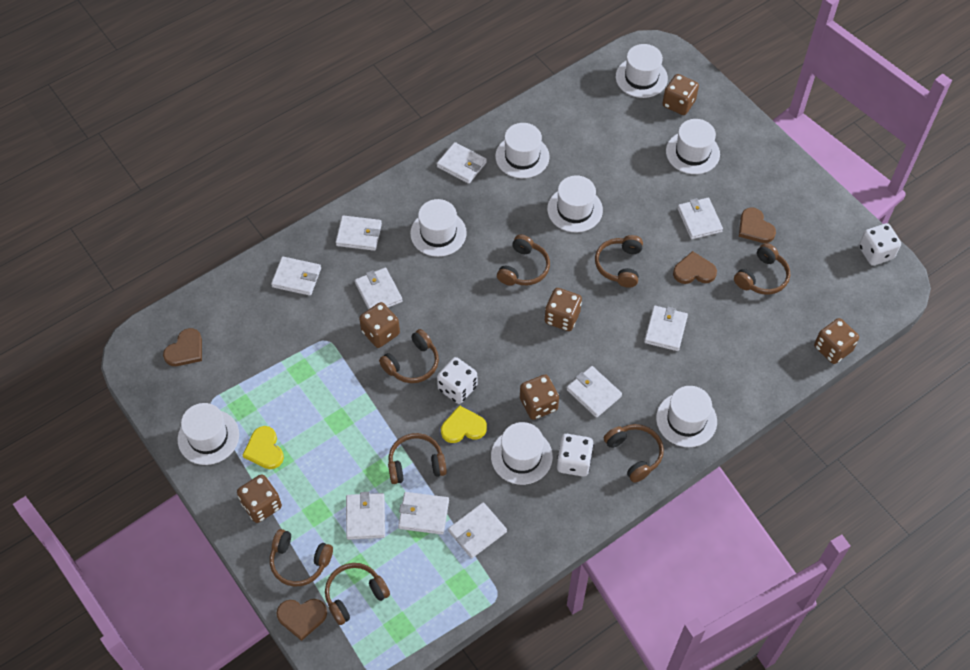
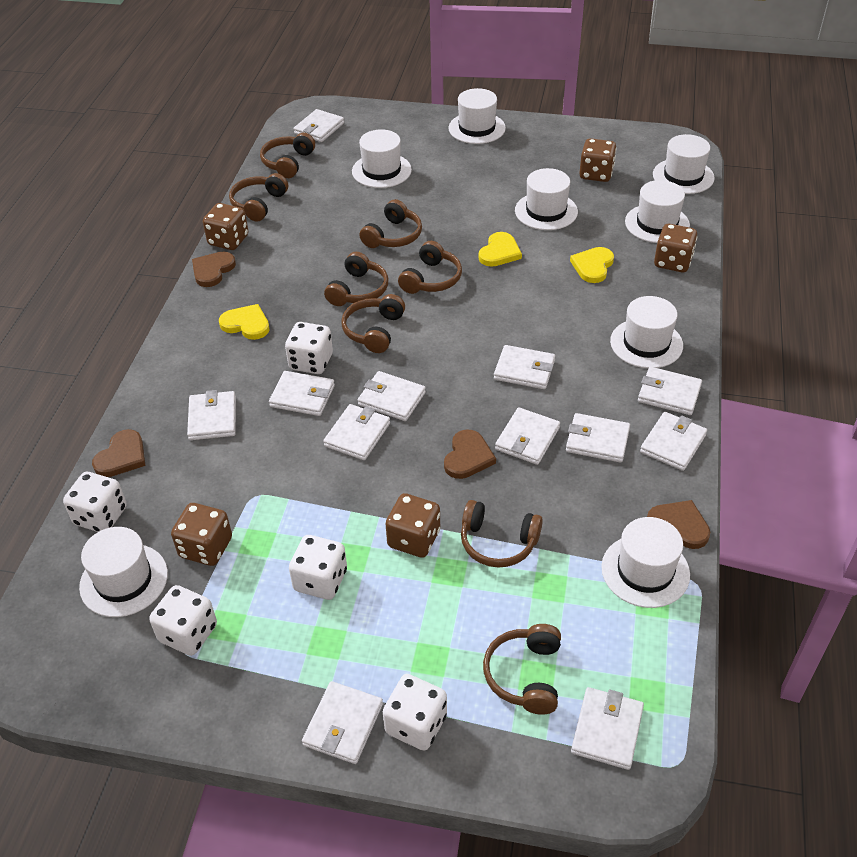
brown dice: 6 -> 5
white dice: 3 -> 5
white wallet: 10 -> 12
yellow heart: 2 -> 3

